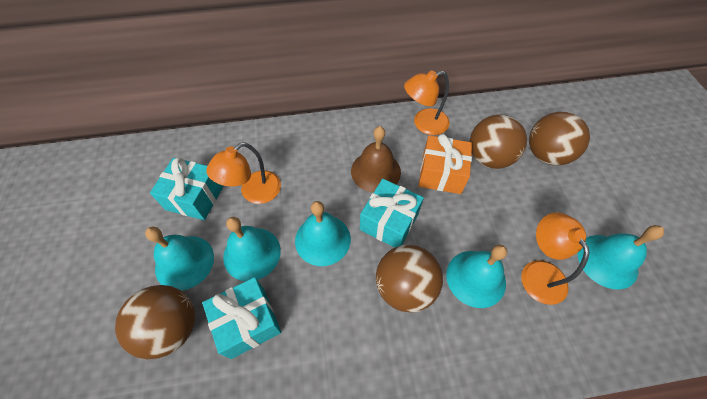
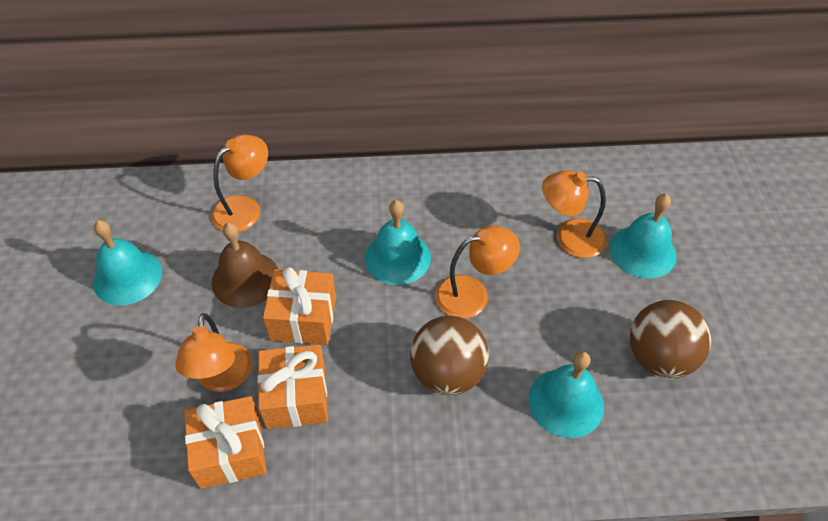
brown ball: 4 -> 2
orange gift: 1 -> 3
orange lamp: 3 -> 4
turquoise bell: 5 -> 4
turquoise gift: 3 -> 0

